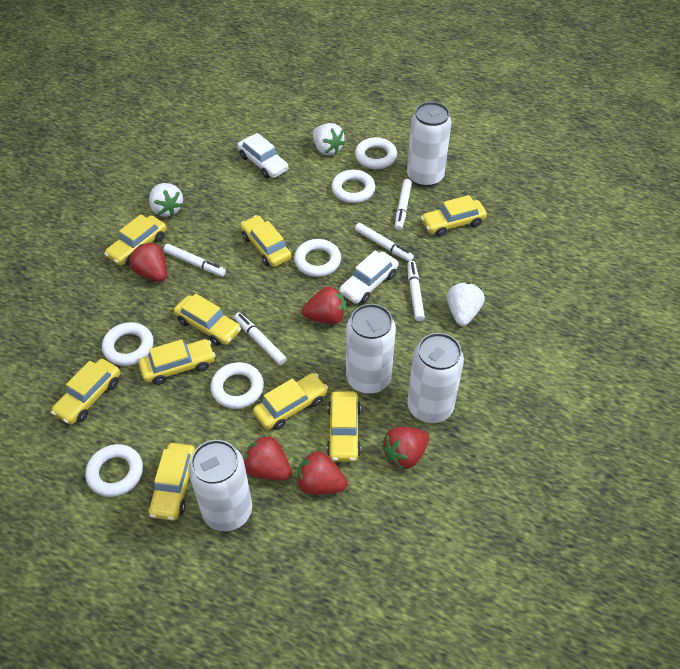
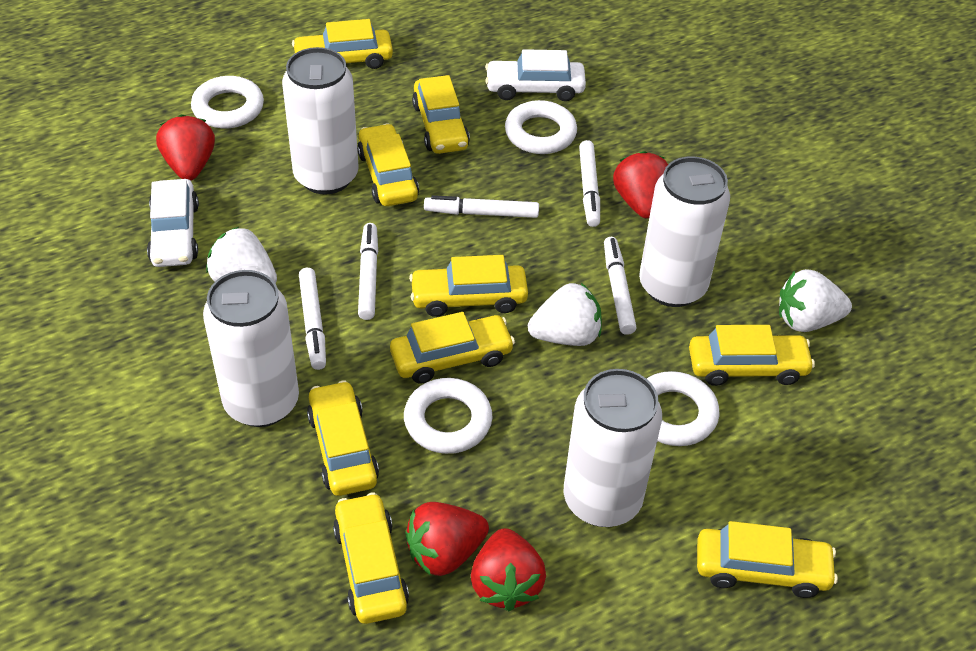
red strawberry: 5 -> 4
white ring: 6 -> 4

